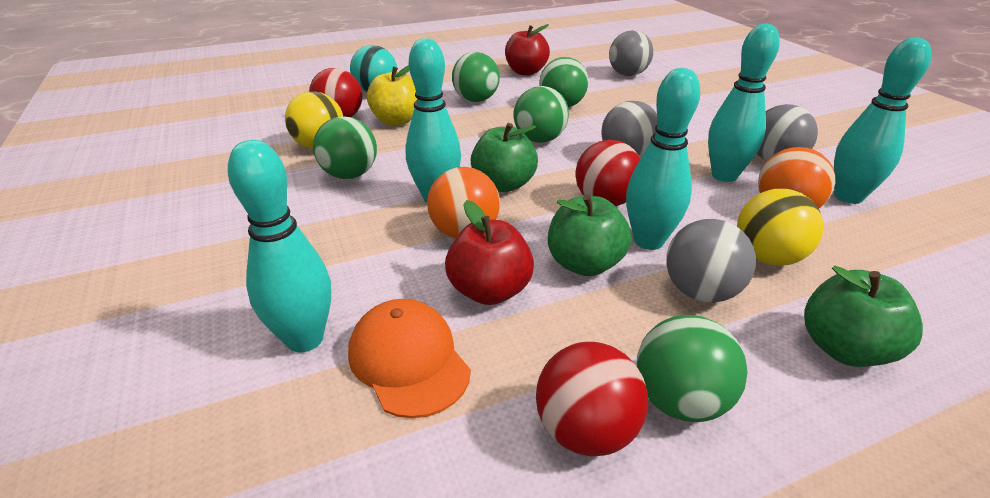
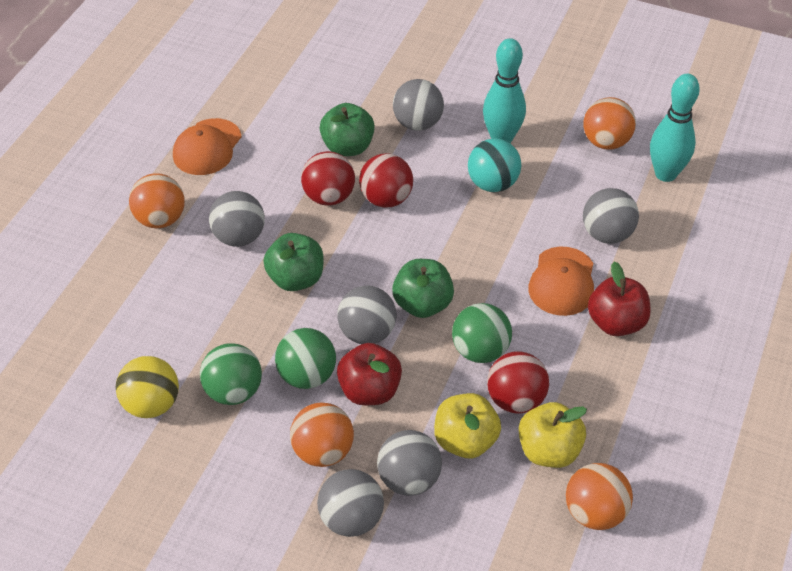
green ball: 5 -> 3
grey ball: 4 -> 6
orange ball: 2 -> 4
orange cap: 1 -> 2
turquoise bowling pin: 5 -> 2
yellow apple: 1 -> 2
yellow ball: 2 -> 1

